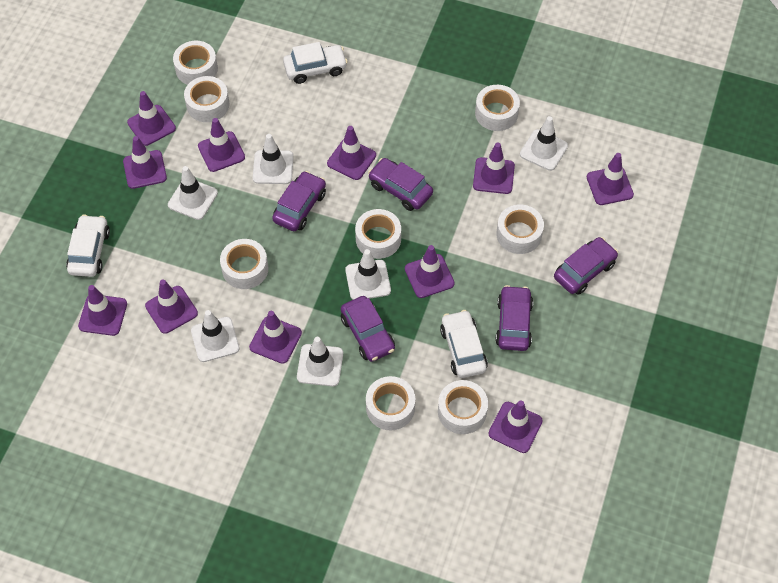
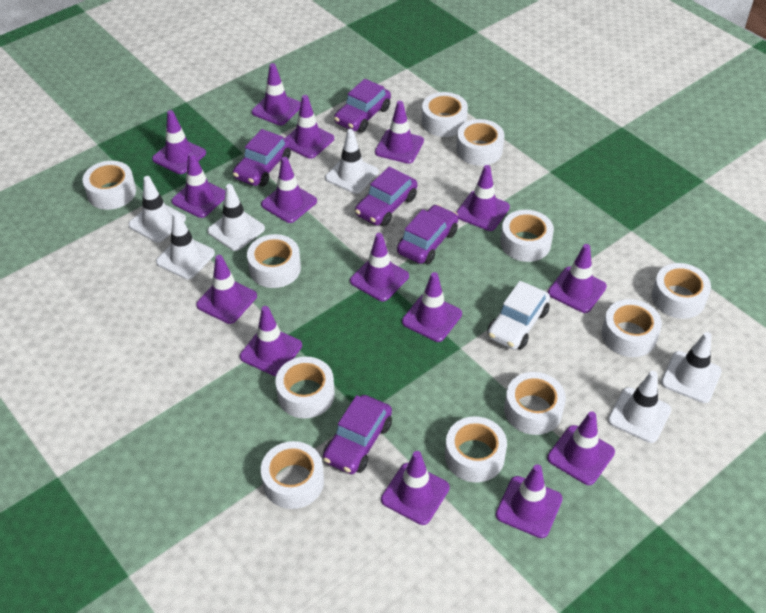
purple traffic cone: 11 -> 15
white car: 3 -> 1
white tape: 8 -> 11

